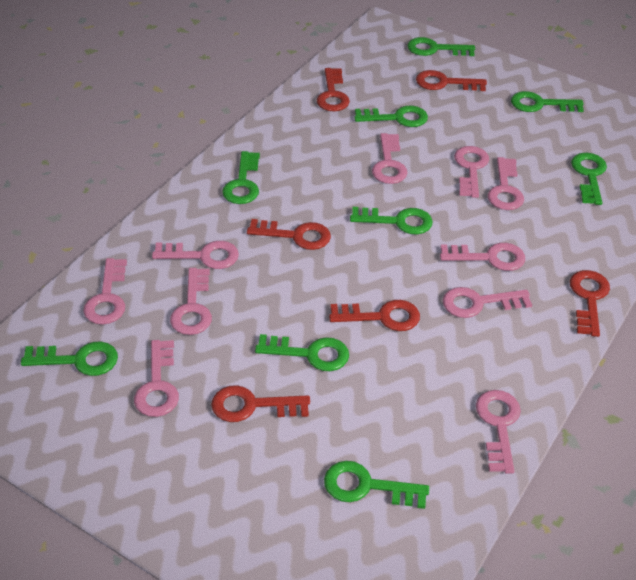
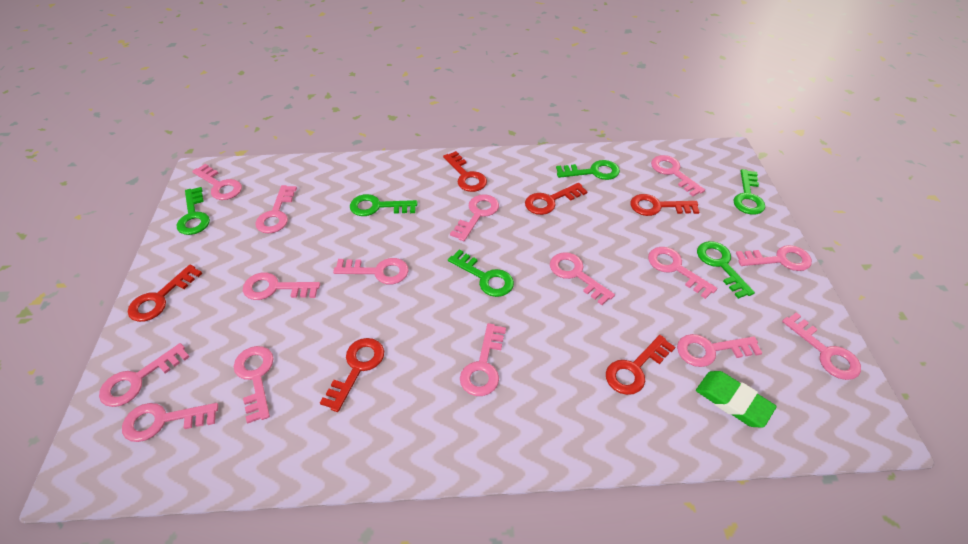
green eraser: 0 -> 1
green key: 9 -> 6
pink key: 10 -> 15

